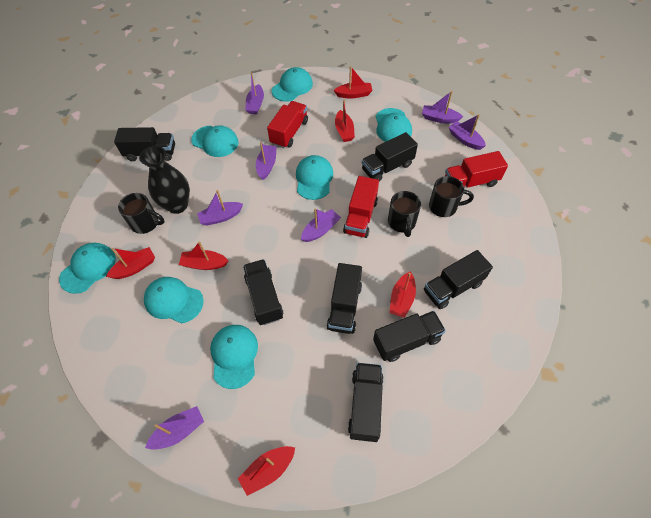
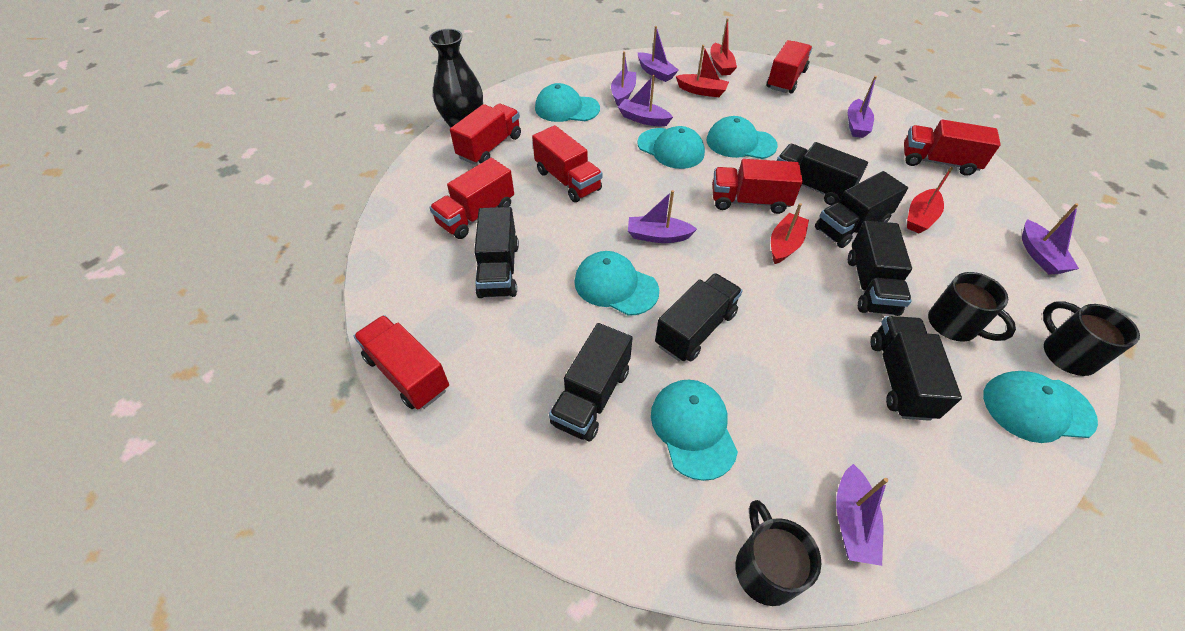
red boat: 6 -> 4
red truck: 3 -> 7
turquoise cap: 7 -> 6

